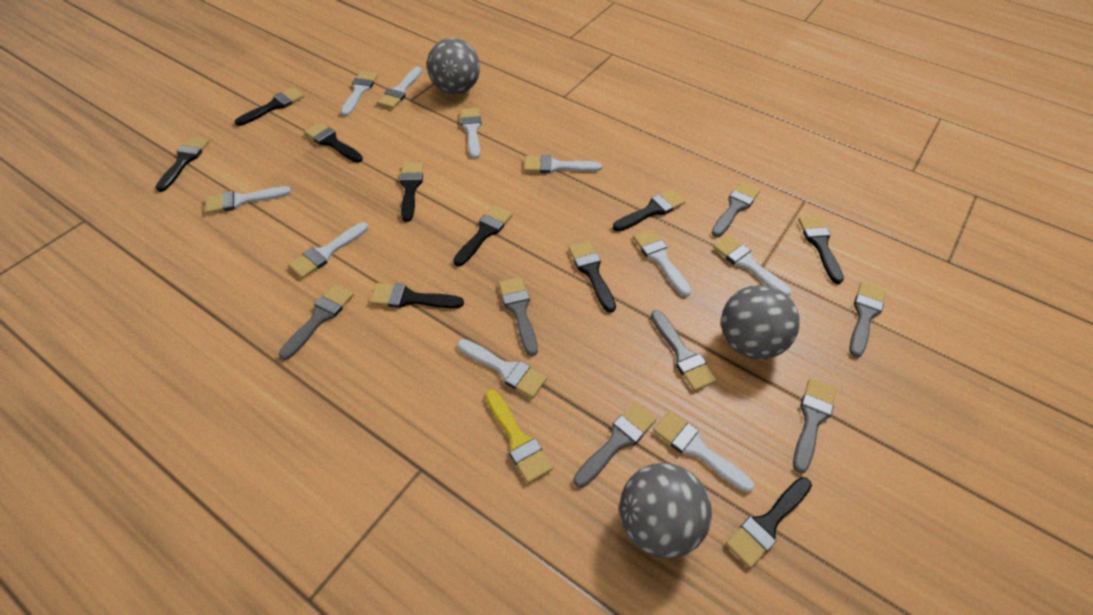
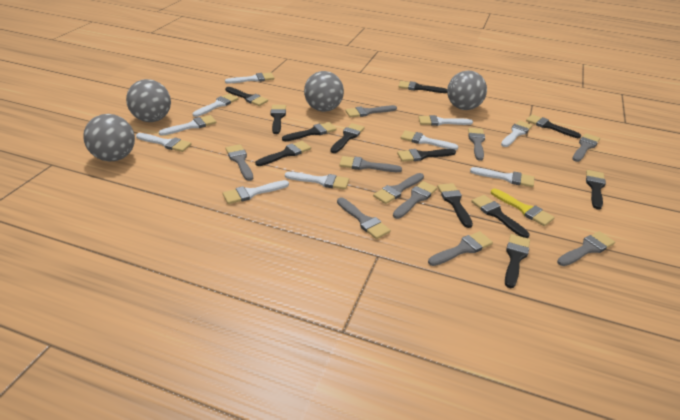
black brush: 10 -> 12
grey ball: 3 -> 4
grey brush: 7 -> 10

